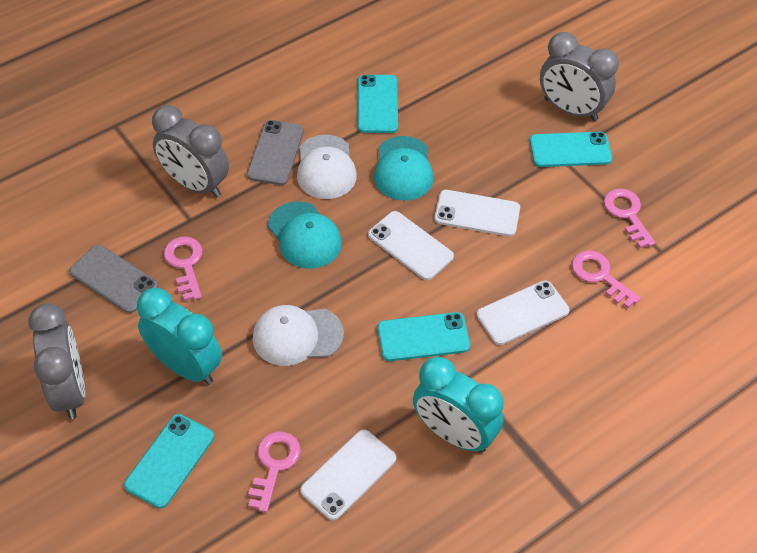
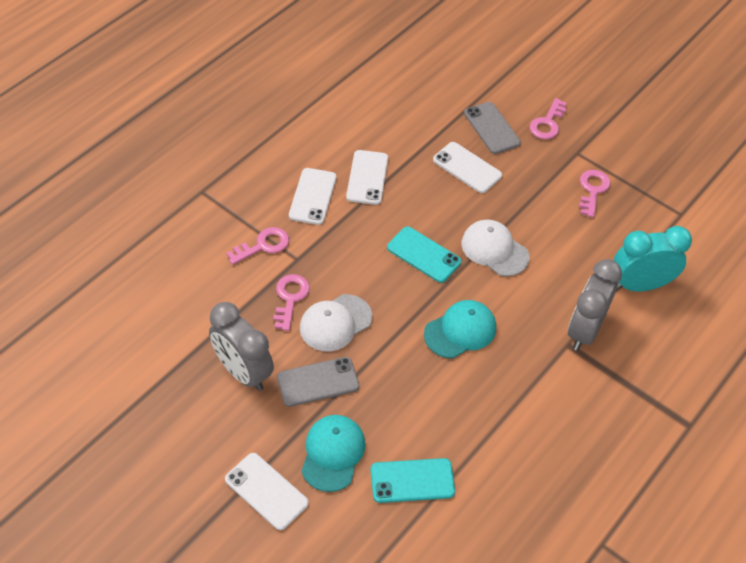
grey clock: 3 -> 2
turquoise clock: 2 -> 1
turquoise phone: 4 -> 2

